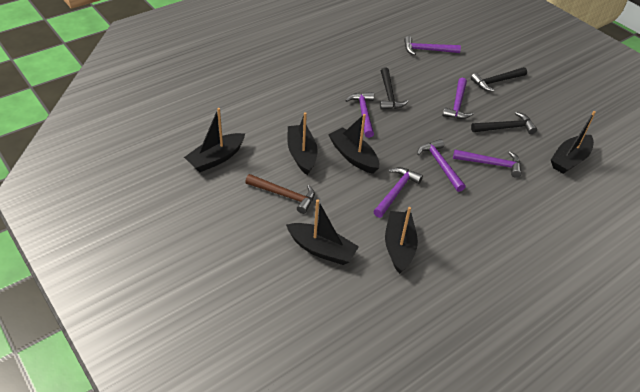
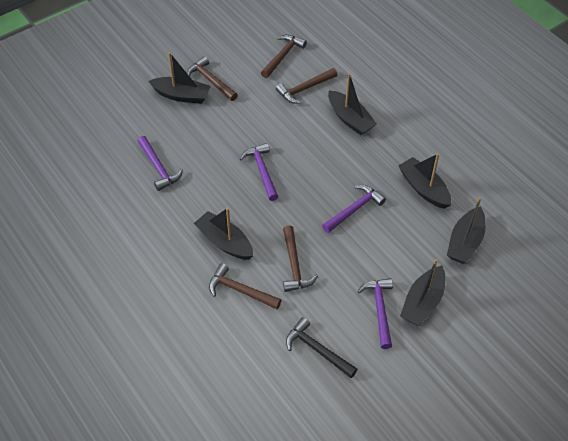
black hammer: 3 -> 1
brown hammer: 1 -> 5
purple hammer: 6 -> 4

